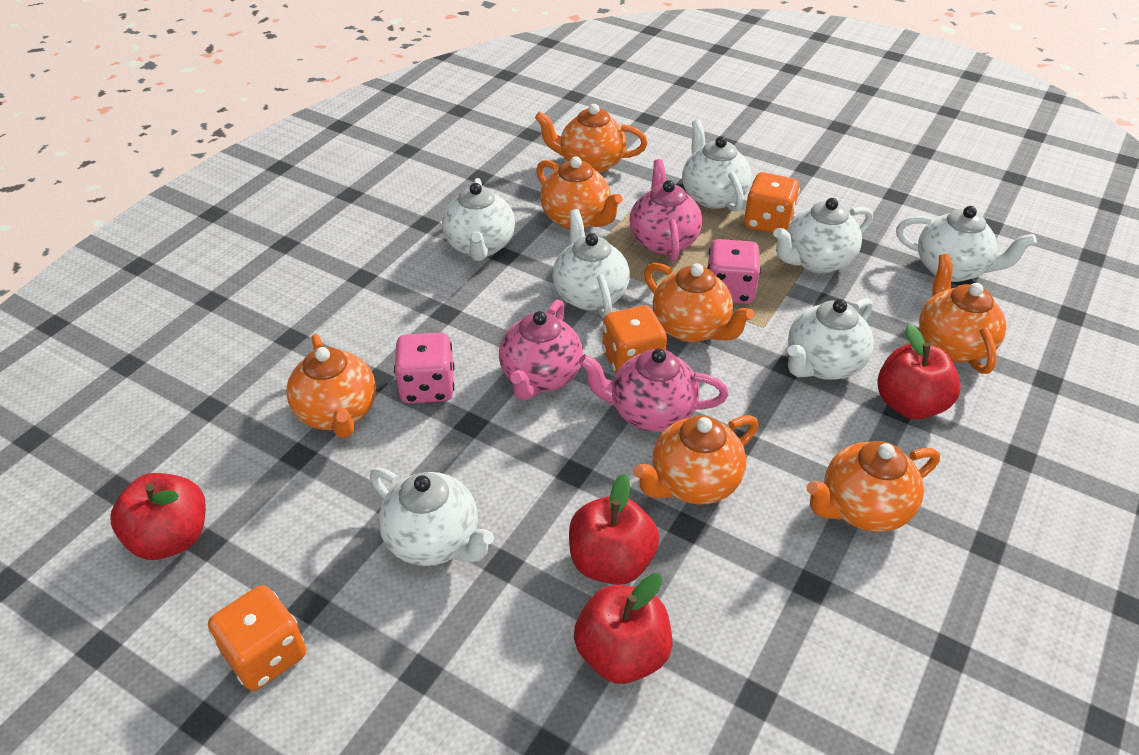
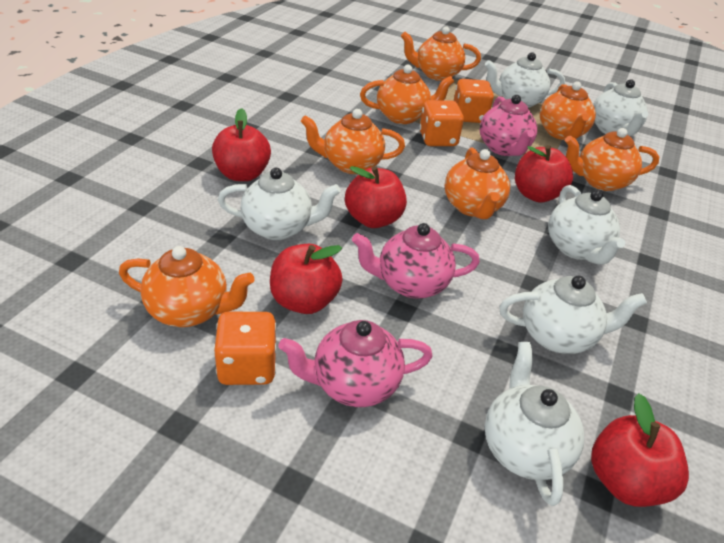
pink dice: 2 -> 0
red apple: 4 -> 5
white teapot: 7 -> 6

